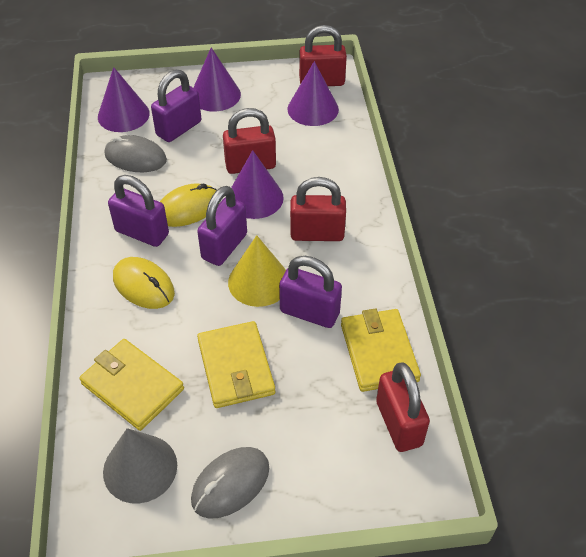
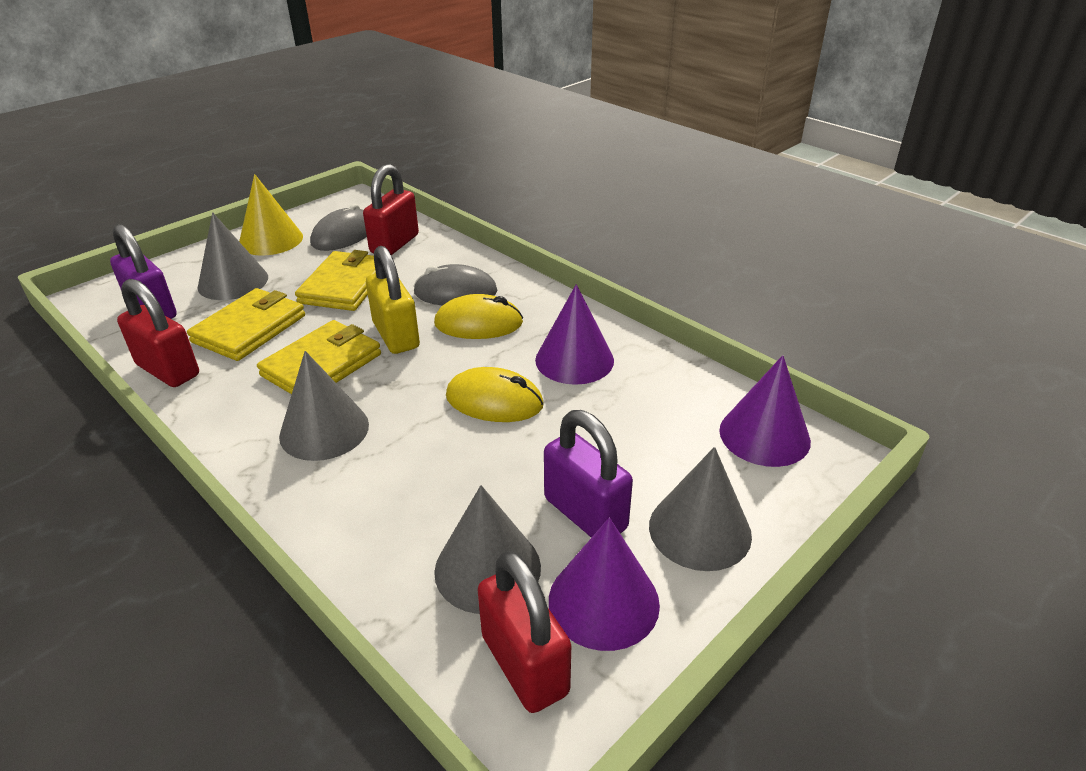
grey cone: 1 -> 4
purple cone: 4 -> 3
purple padlock: 4 -> 2
red padlock: 4 -> 3
yellow padlock: 0 -> 1

